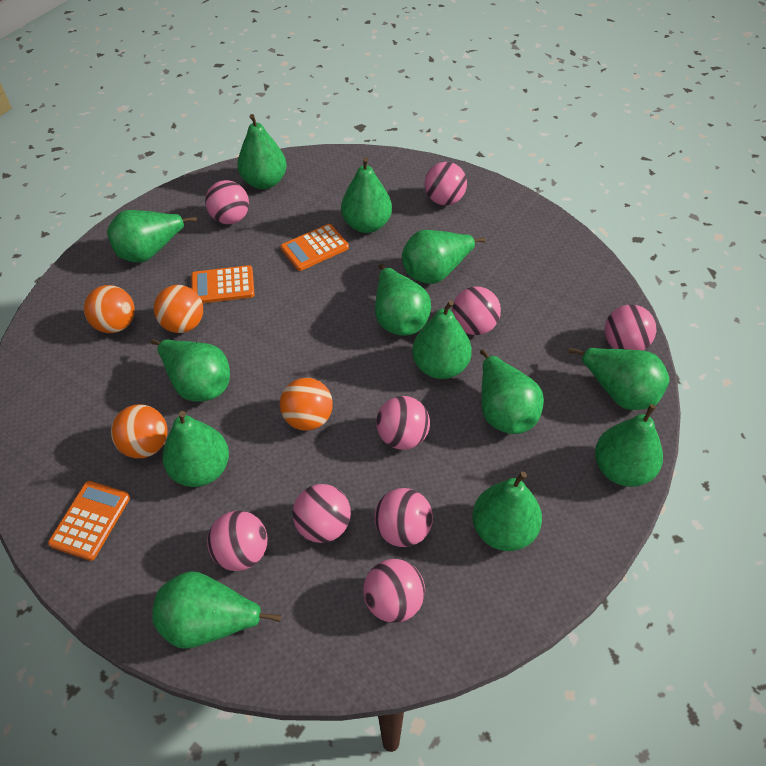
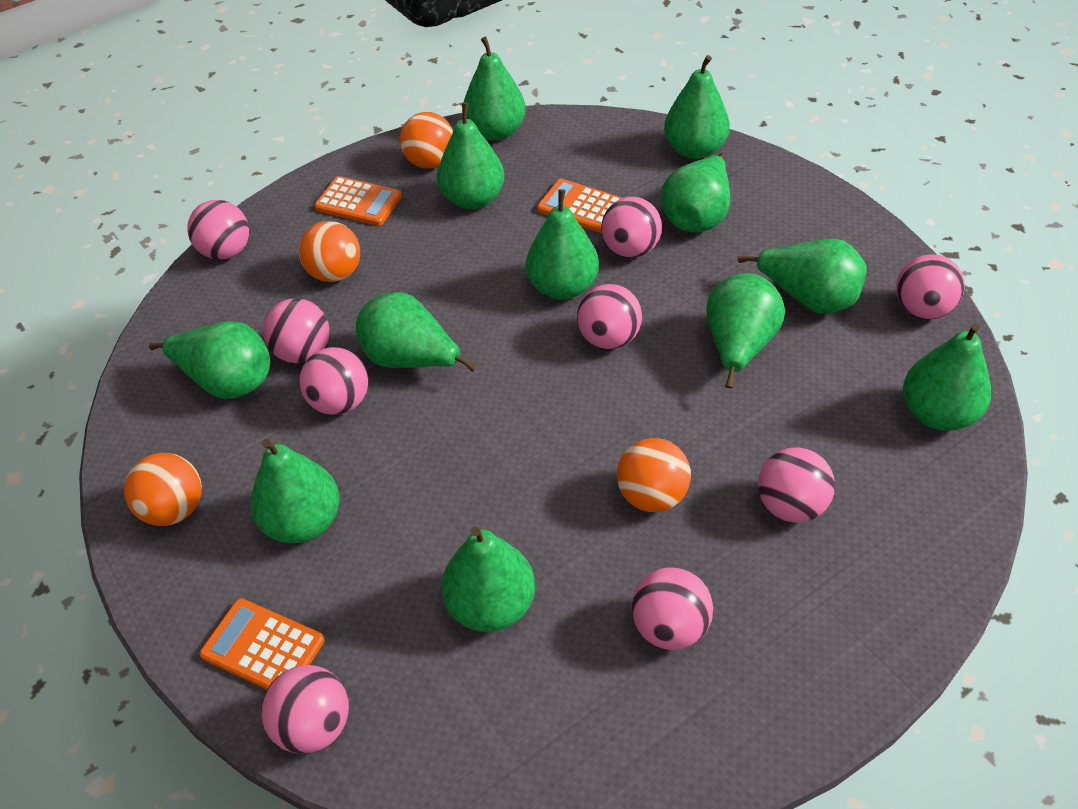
green pear: 13 -> 12

